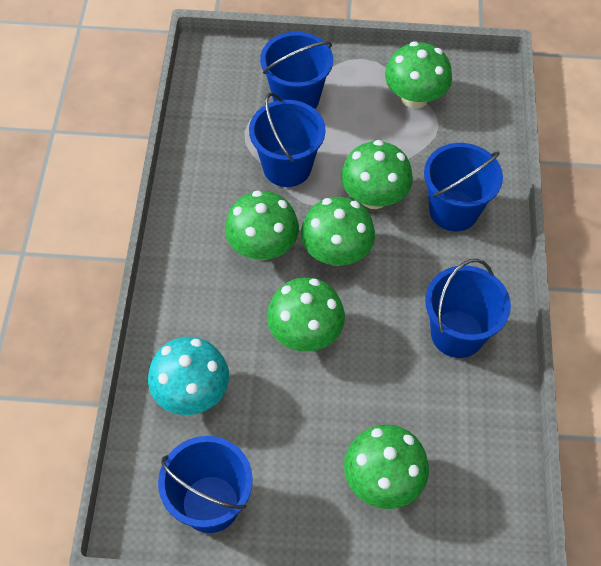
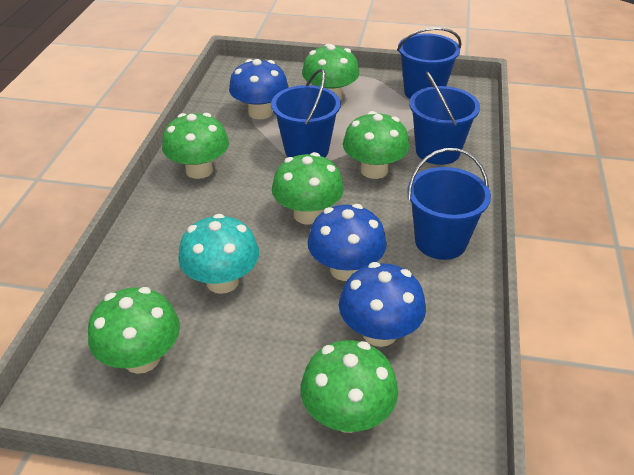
blue bucket: 5 -> 4
blue mushroom: 0 -> 3

